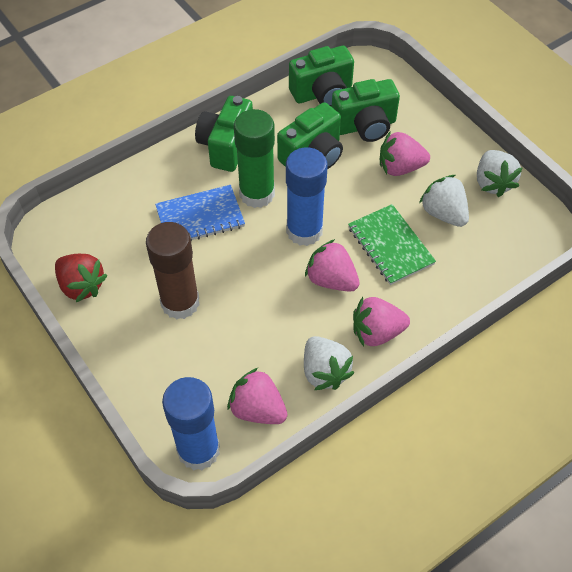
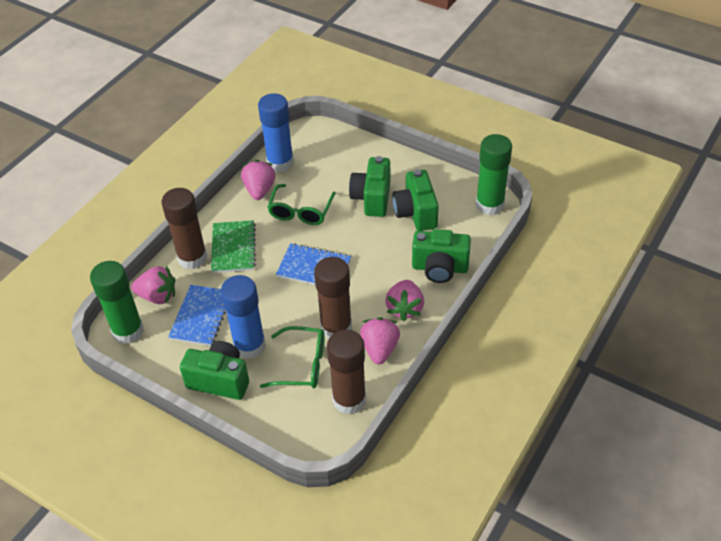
blue notebook: 1 -> 2
brown glue stick: 1 -> 3
green glasses: 0 -> 2
green glue stick: 1 -> 2
red strawberry: 1 -> 0
white strawberry: 3 -> 0

